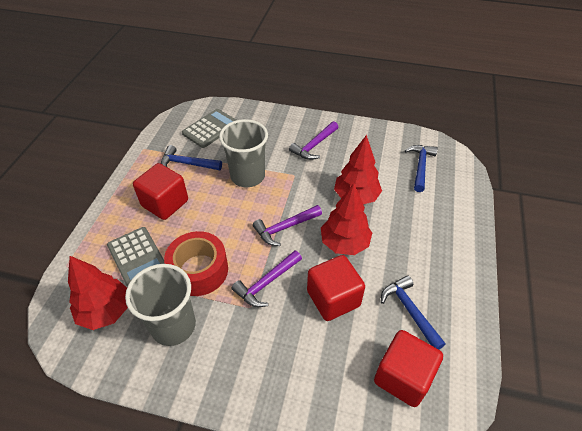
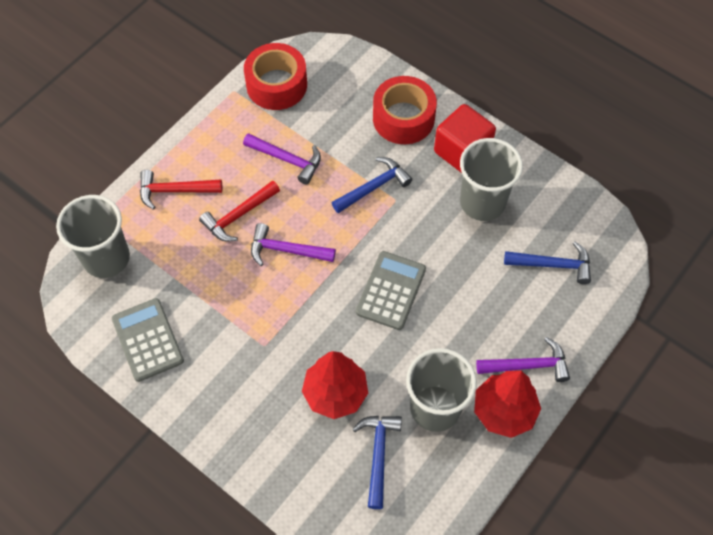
grey cup: 2 -> 3
red cube: 3 -> 1
red hammer: 0 -> 2
red tape: 1 -> 2
red tree: 3 -> 2

